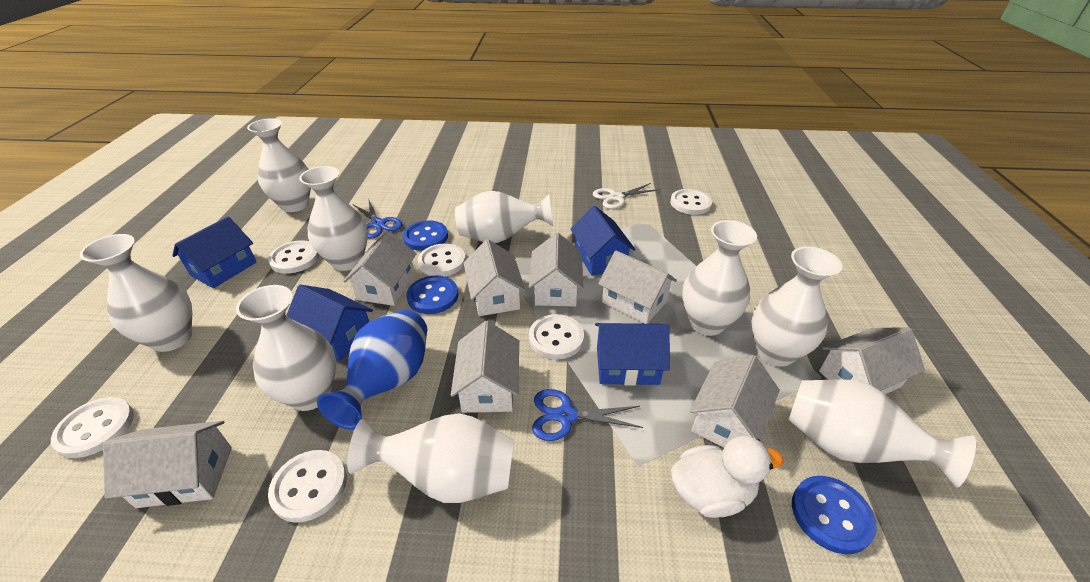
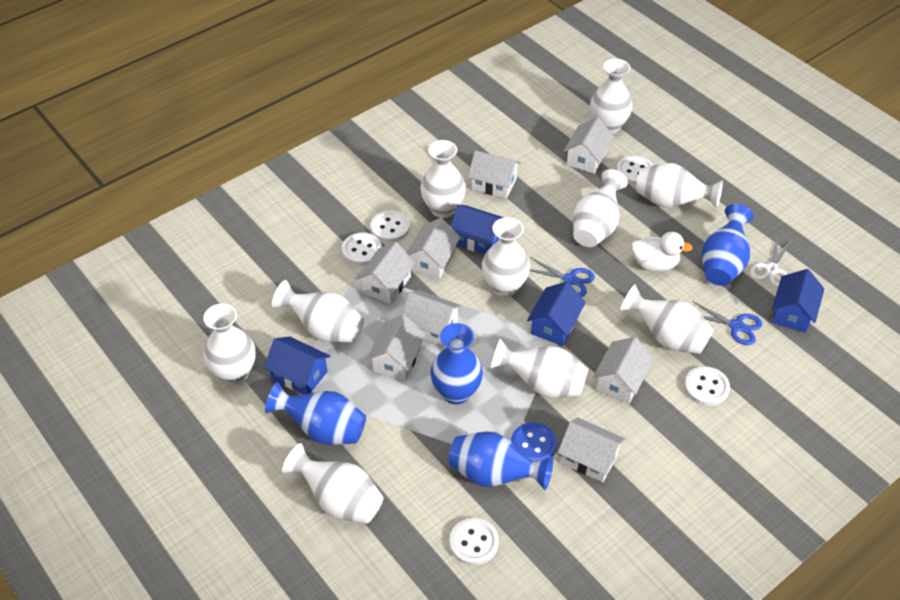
blue button: 3 -> 1
blue vase: 1 -> 4
white button: 6 -> 5
white vase: 9 -> 10

